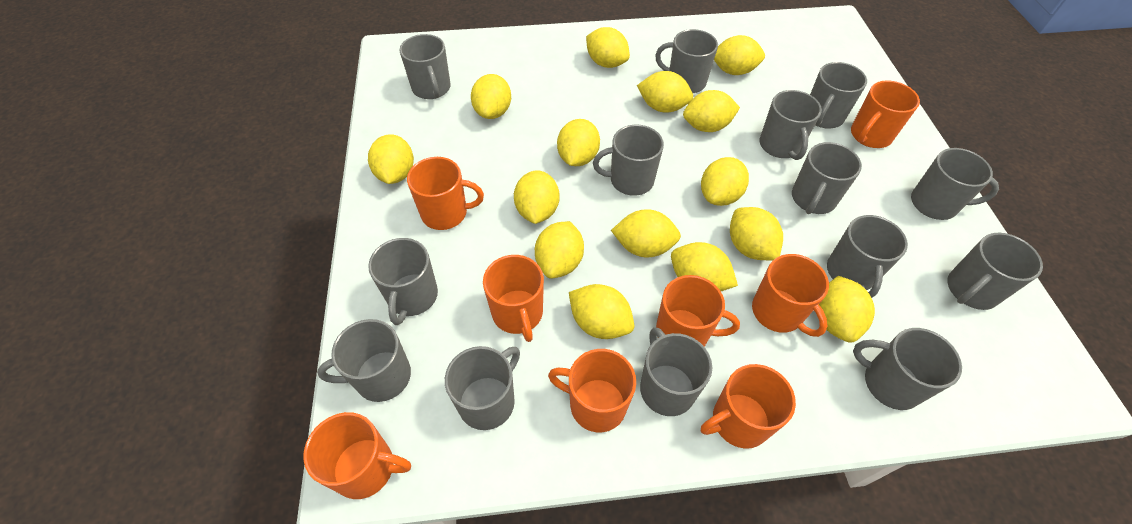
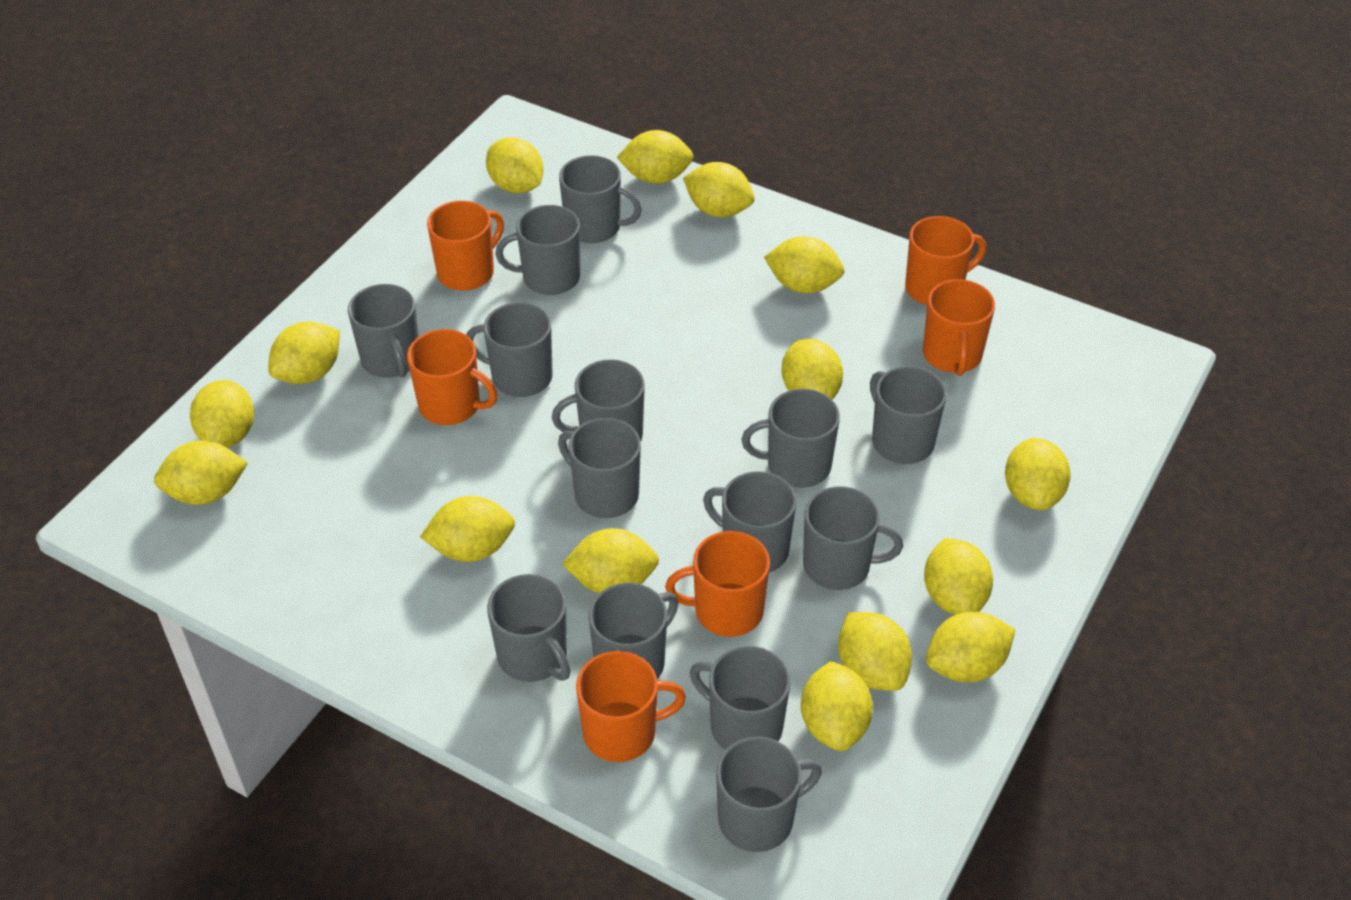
orange mug: 8 -> 6

